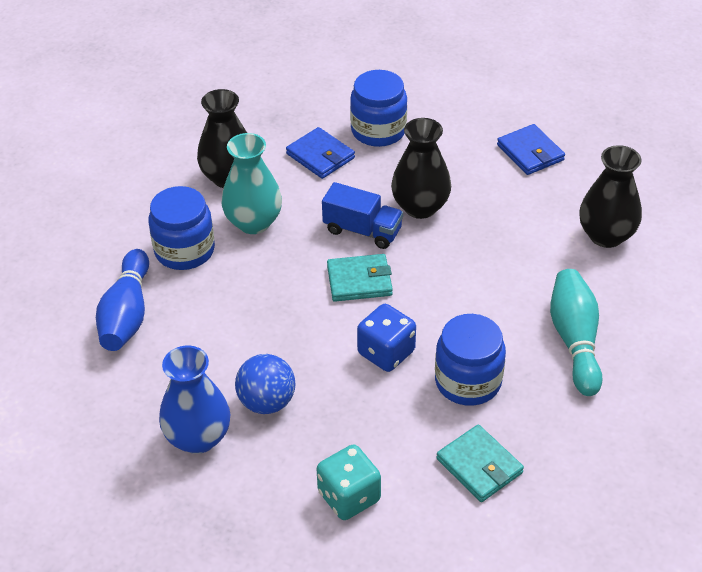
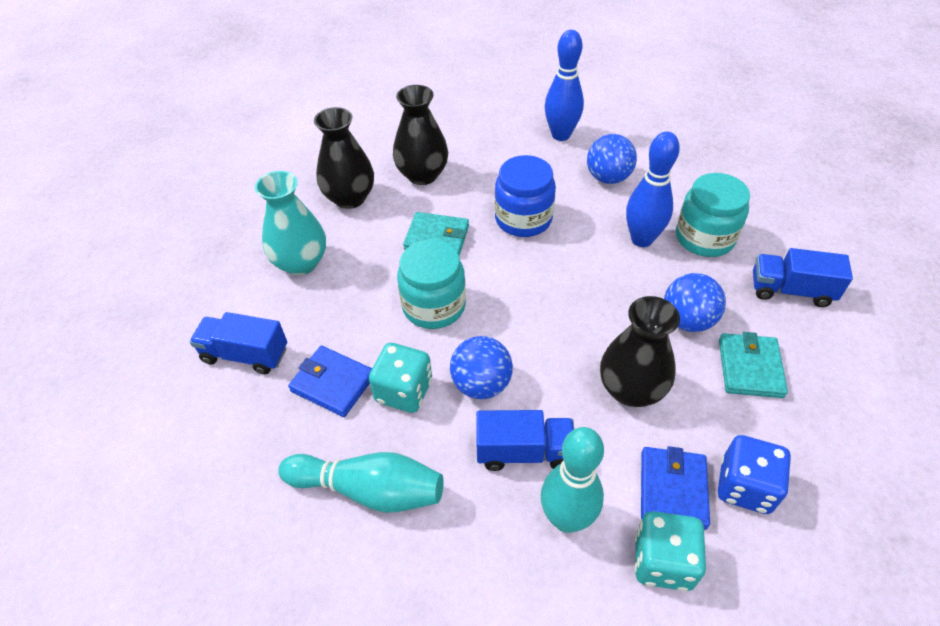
blue ball: 1 -> 3
blue bowling pin: 1 -> 2
blue jar: 3 -> 1
blue truck: 1 -> 3
blue vase: 1 -> 0
turquoise bowling pin: 1 -> 2
turquoise dice: 1 -> 2
turquoise jar: 0 -> 2

